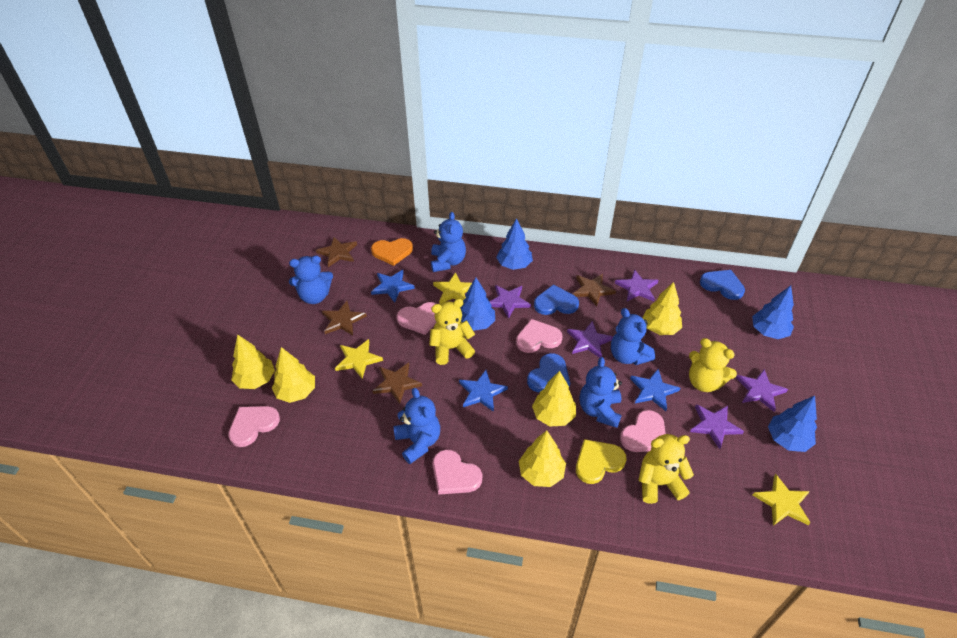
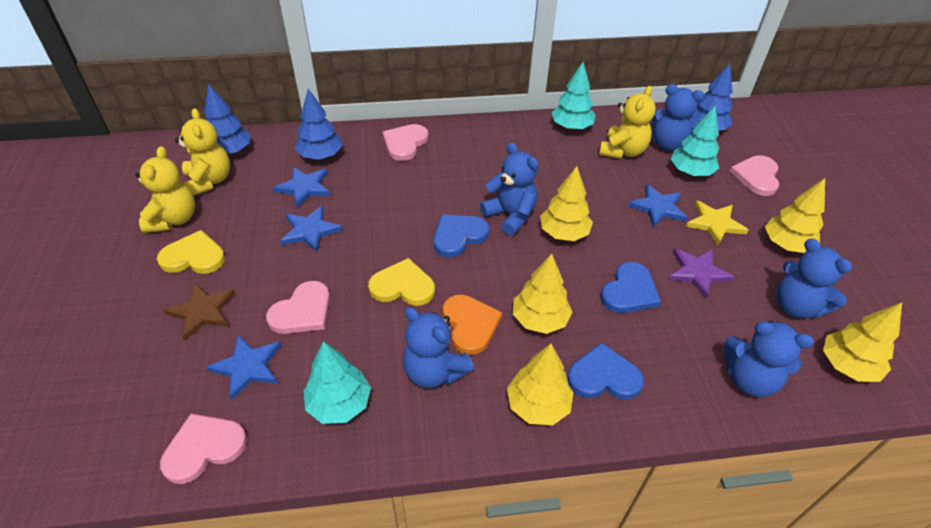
blue star: 3 -> 4
blue tree: 4 -> 3
brown star: 4 -> 1
pink heart: 5 -> 4
purple star: 5 -> 1
turquoise tree: 0 -> 3
yellow heart: 1 -> 2
yellow star: 3 -> 1

